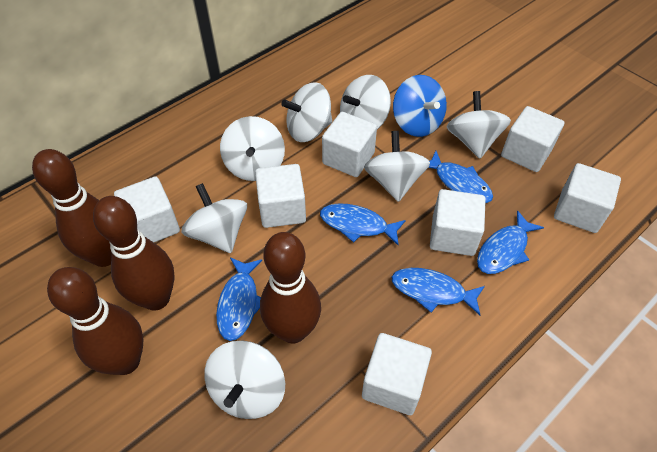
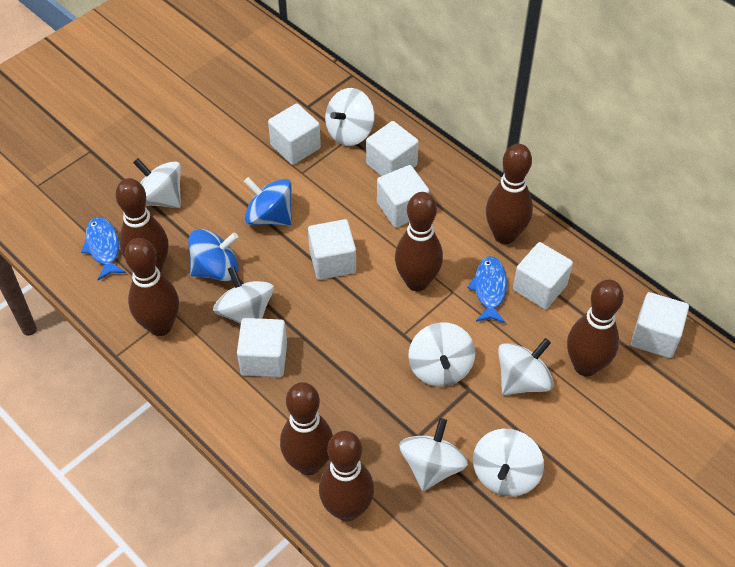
blue fish: 5 -> 2
blue spinning top: 1 -> 2
brown bowling pin: 4 -> 7

